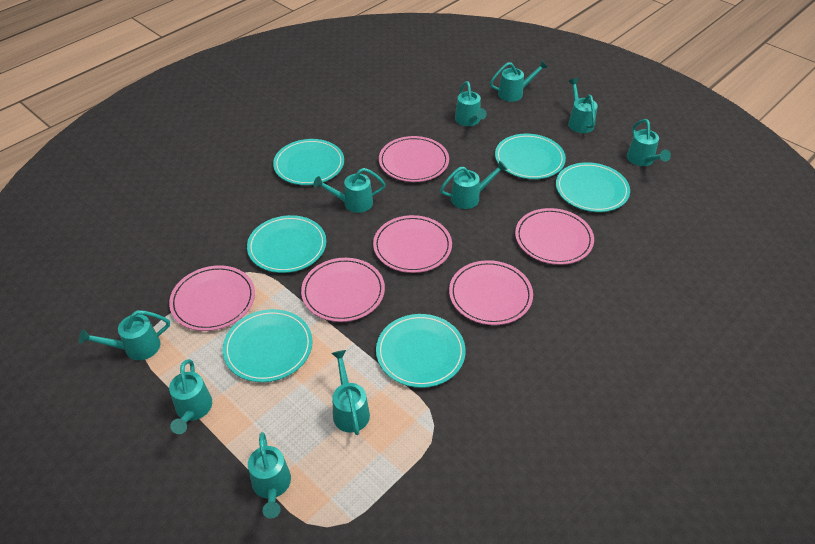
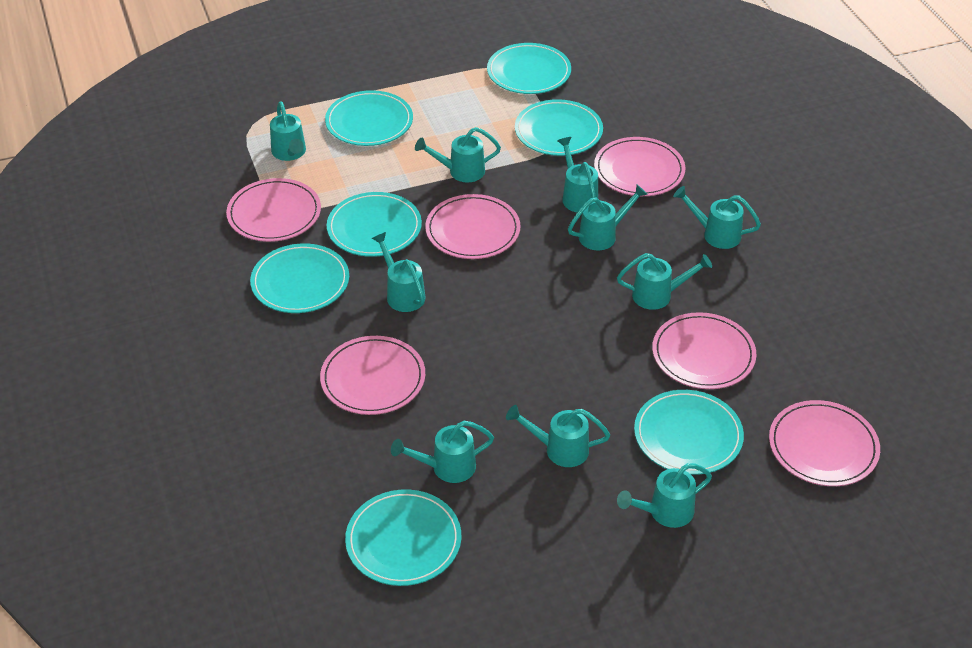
turquoise plate: 6 -> 7

